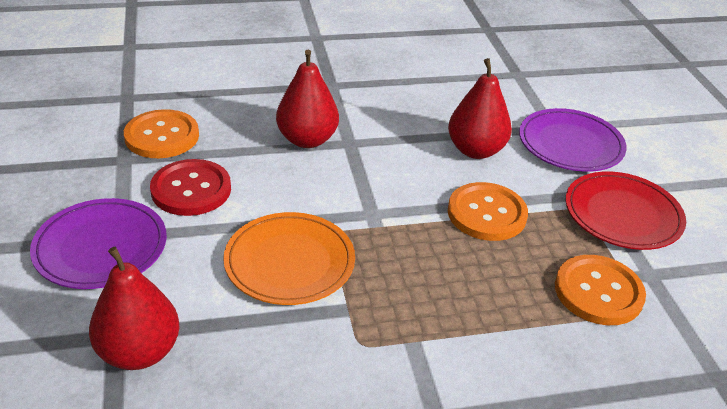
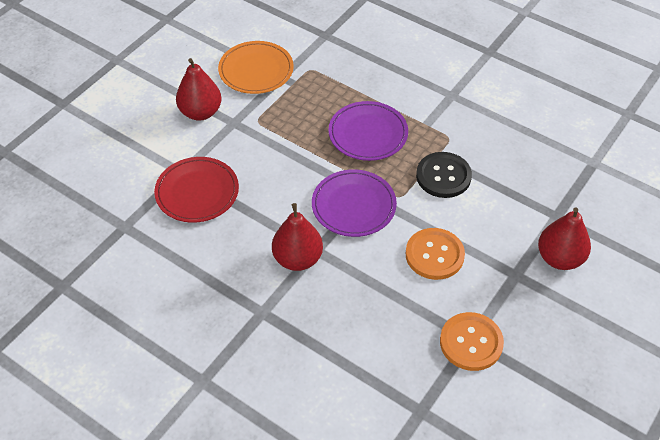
black button: 0 -> 1
orange button: 3 -> 2
red button: 1 -> 0

